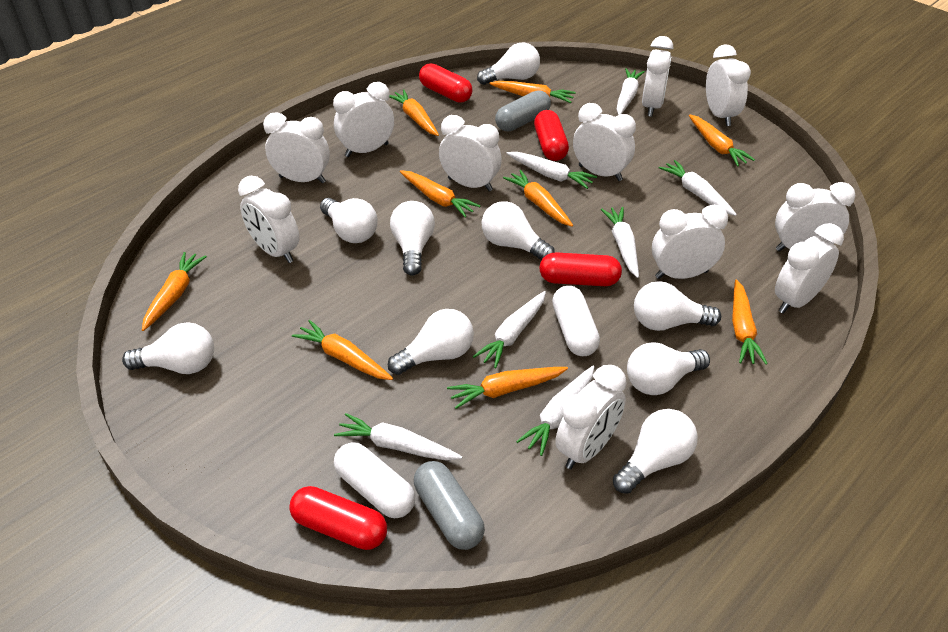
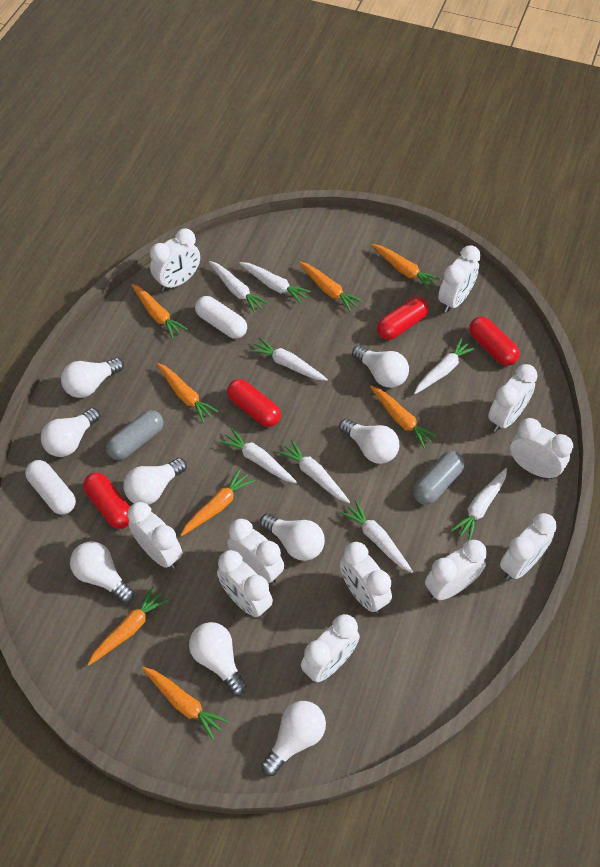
orange carrot: 9 -> 8
white carrot: 7 -> 8

